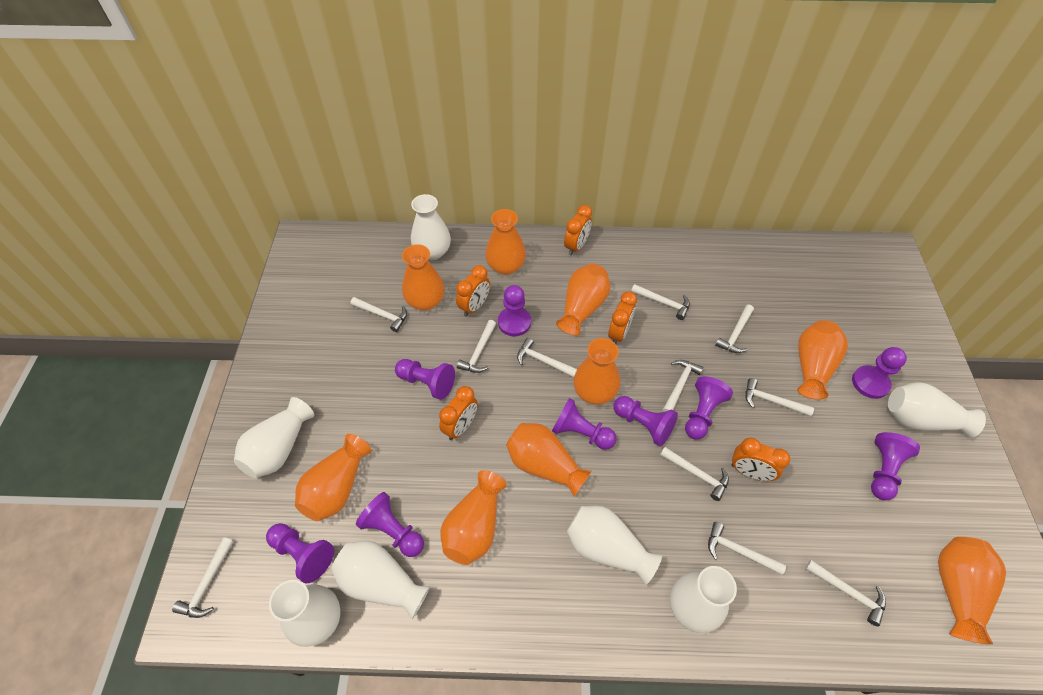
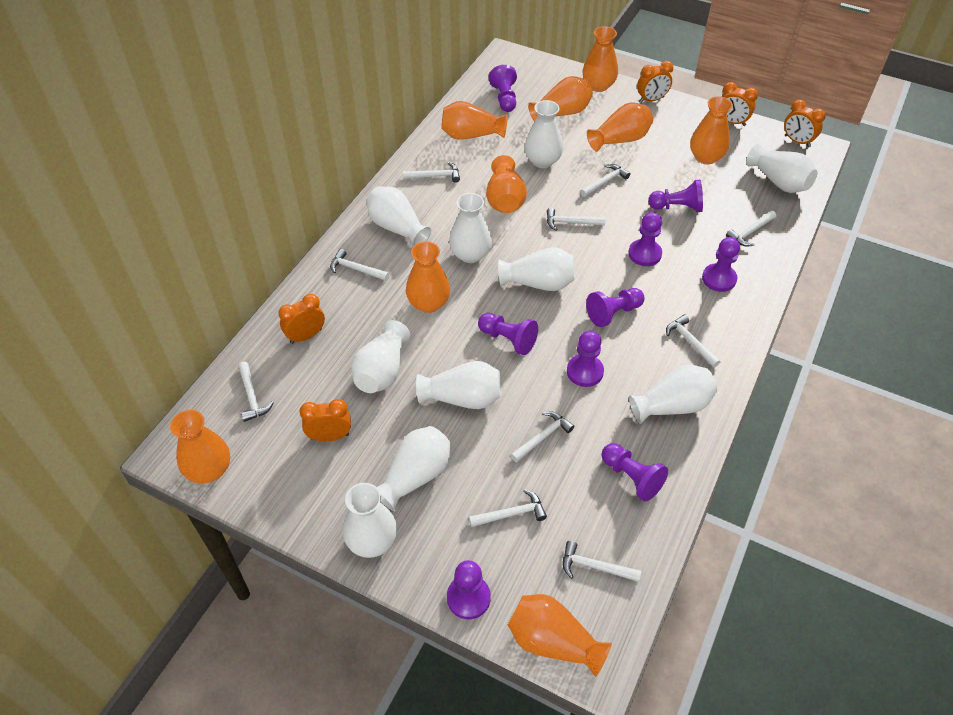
white hammer: 11 -> 10
white vase: 7 -> 10

